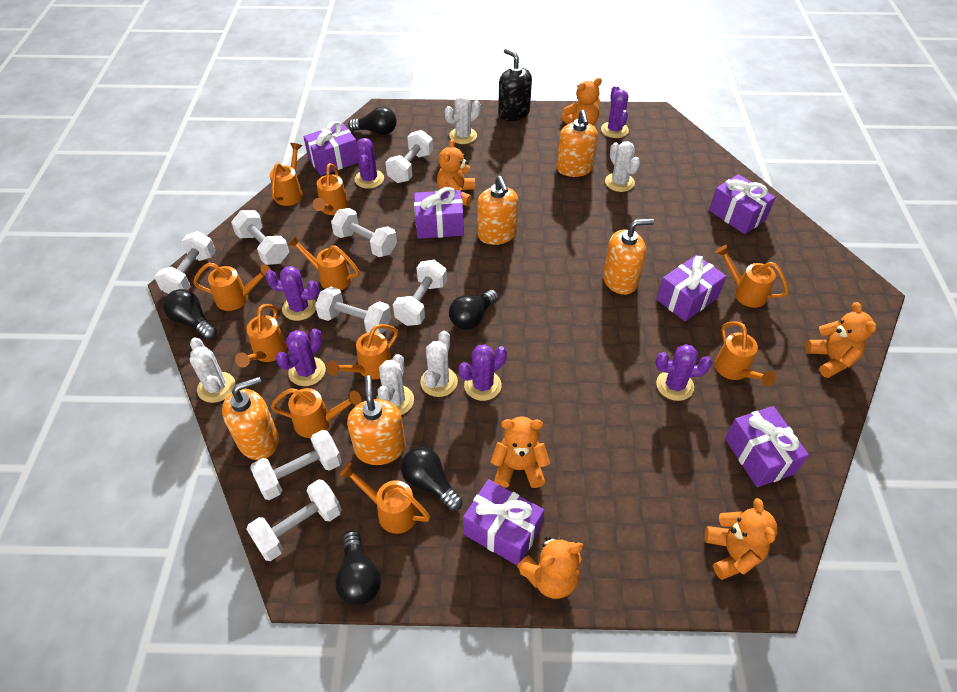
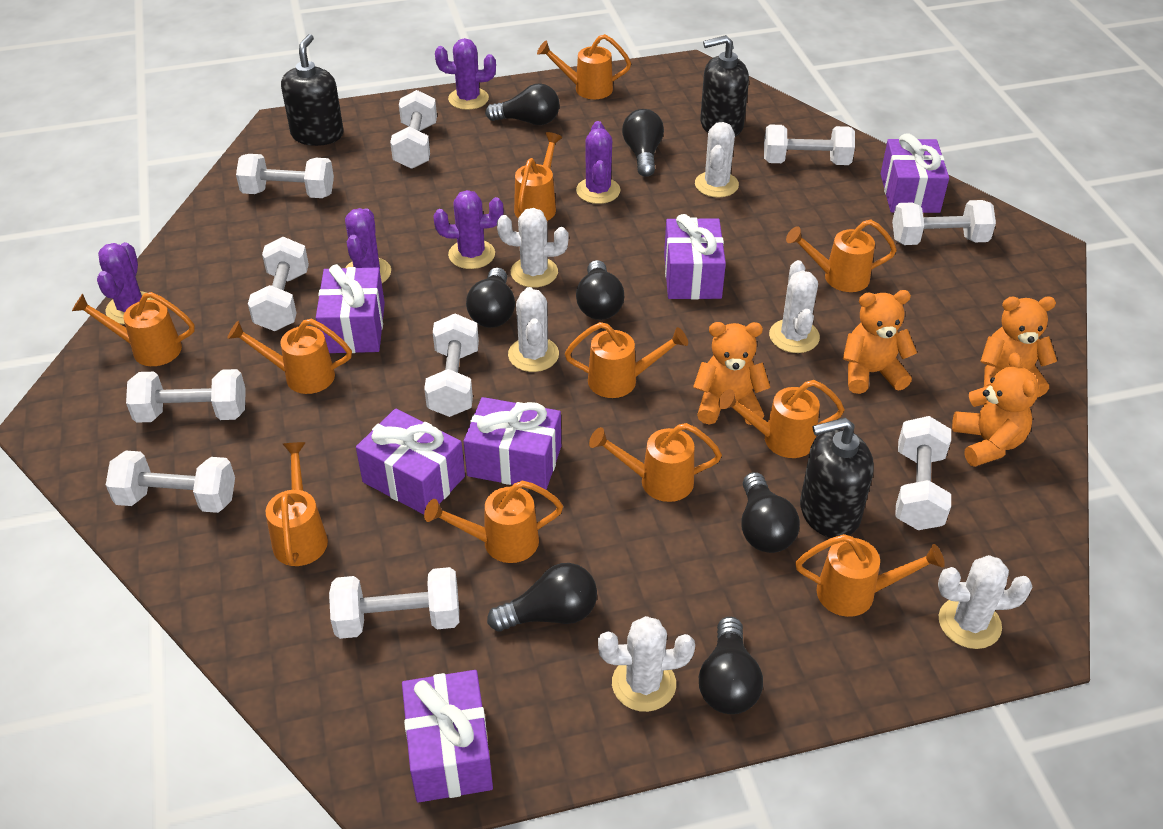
black light bulb: 5 -> 7
black soap dispenser: 1 -> 3
orange soap dispenser: 5 -> 0
orange teddy bear: 6 -> 4
orange watering can: 10 -> 11
purple cactus: 6 -> 5
white cactus: 5 -> 6
white dumbbell: 8 -> 10

